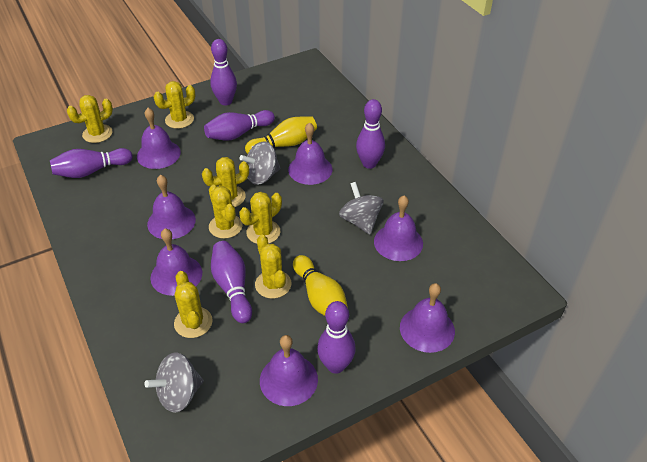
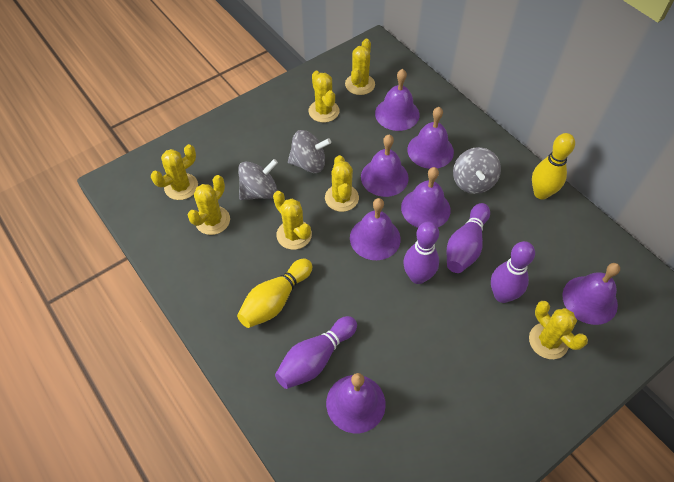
purple bowling pin: 6 -> 4

